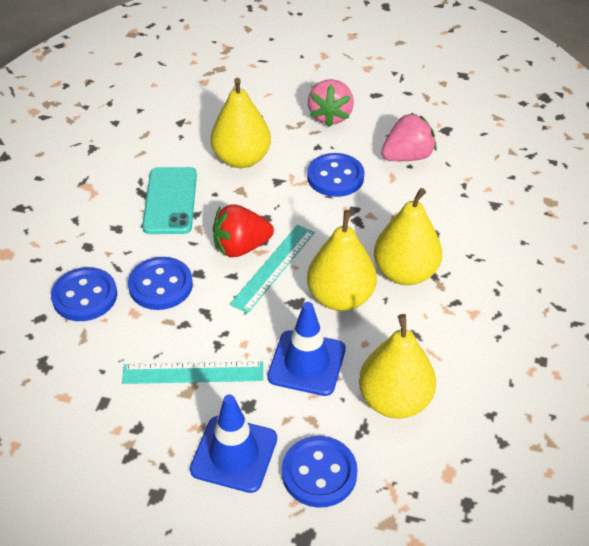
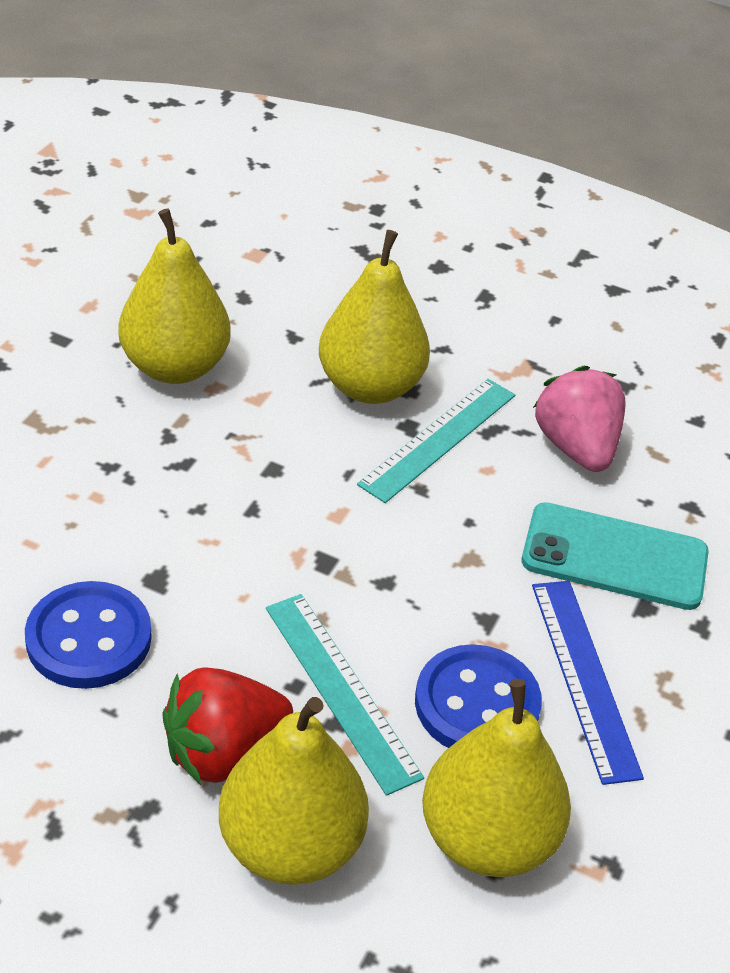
blue button: 4 -> 2
blue ruler: 0 -> 1
blue traffic cone: 2 -> 0
pink strawberry: 2 -> 1

